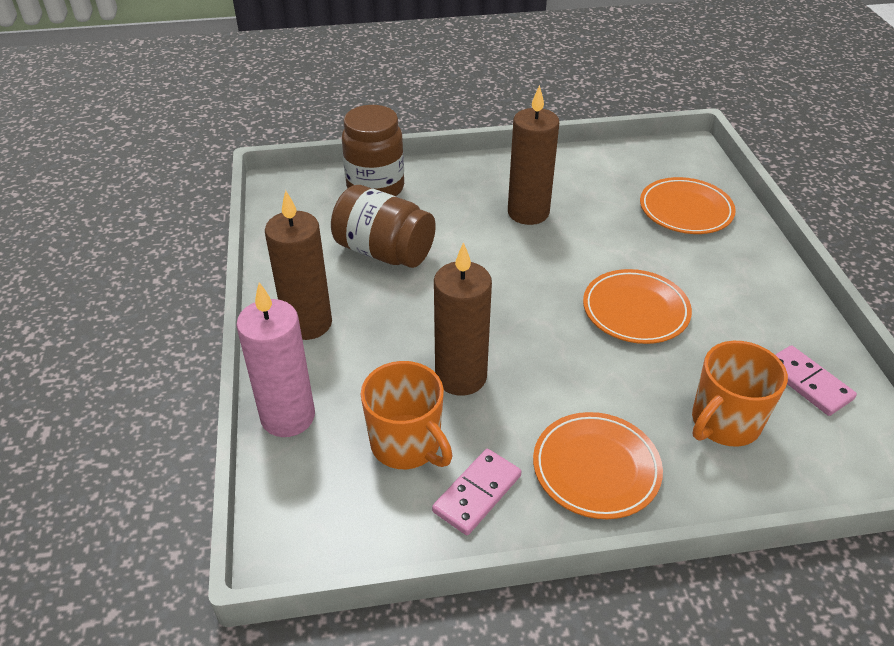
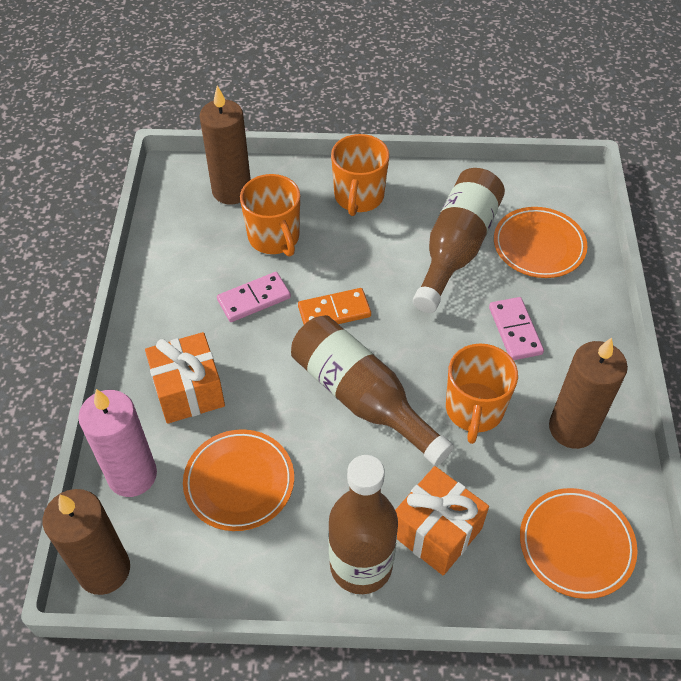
brown bottle: 0 -> 3
brown jar: 2 -> 0
orange domino: 0 -> 1
orange gift: 0 -> 2
orange mug: 2 -> 3

